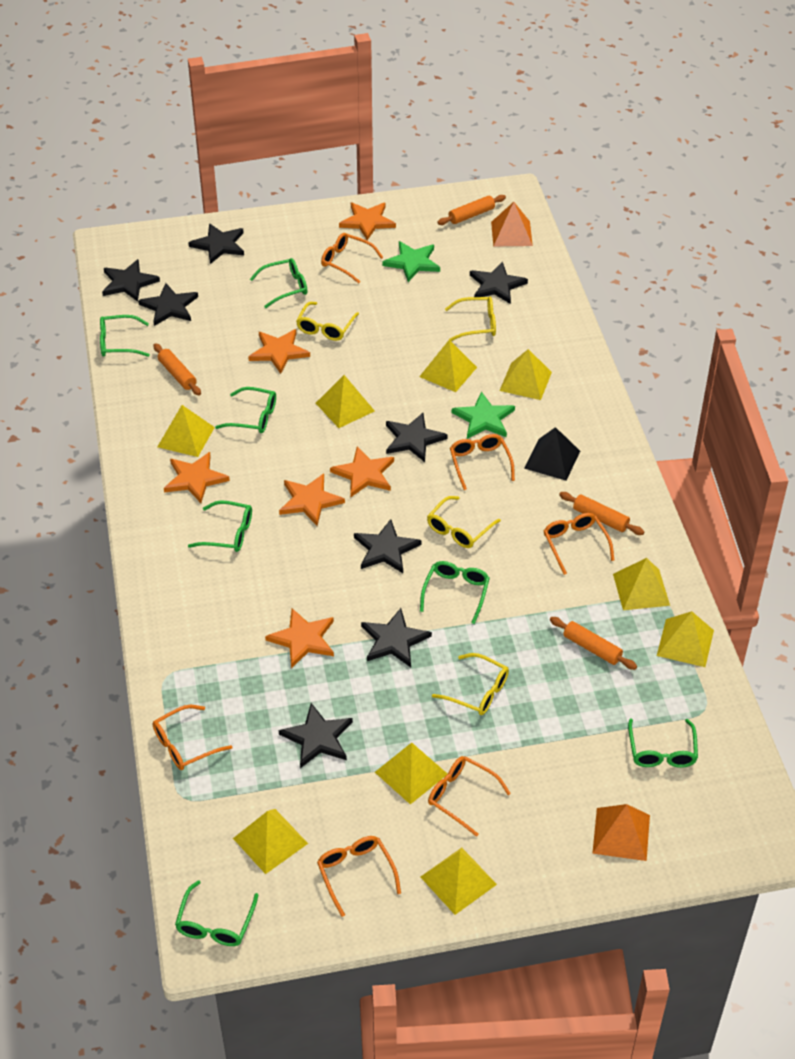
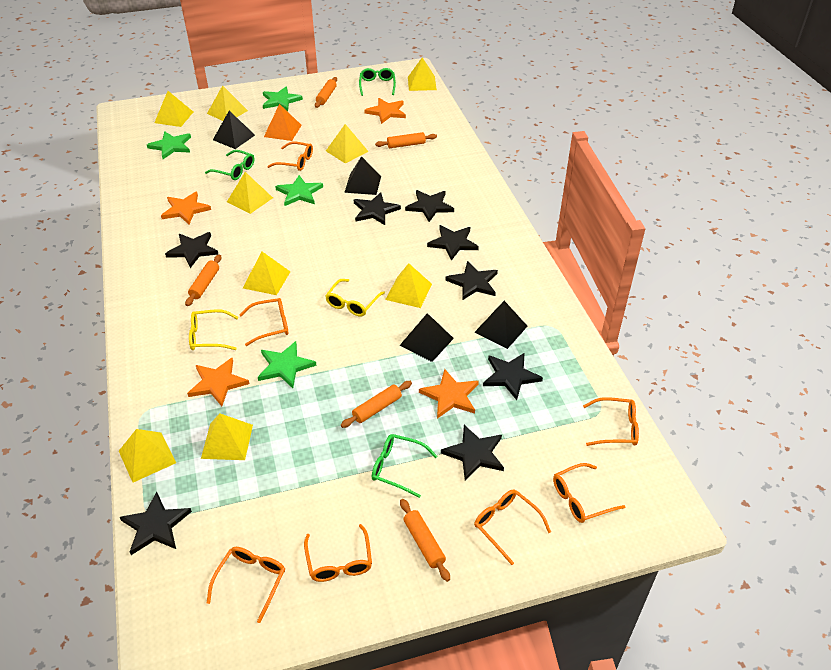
black pyramid: 1 -> 4
green glasses: 7 -> 3
green star: 2 -> 4
orange glasses: 6 -> 7
orange pyramid: 2 -> 1
orange rolling pin: 4 -> 5
orange star: 6 -> 4
yellow glasses: 4 -> 2

